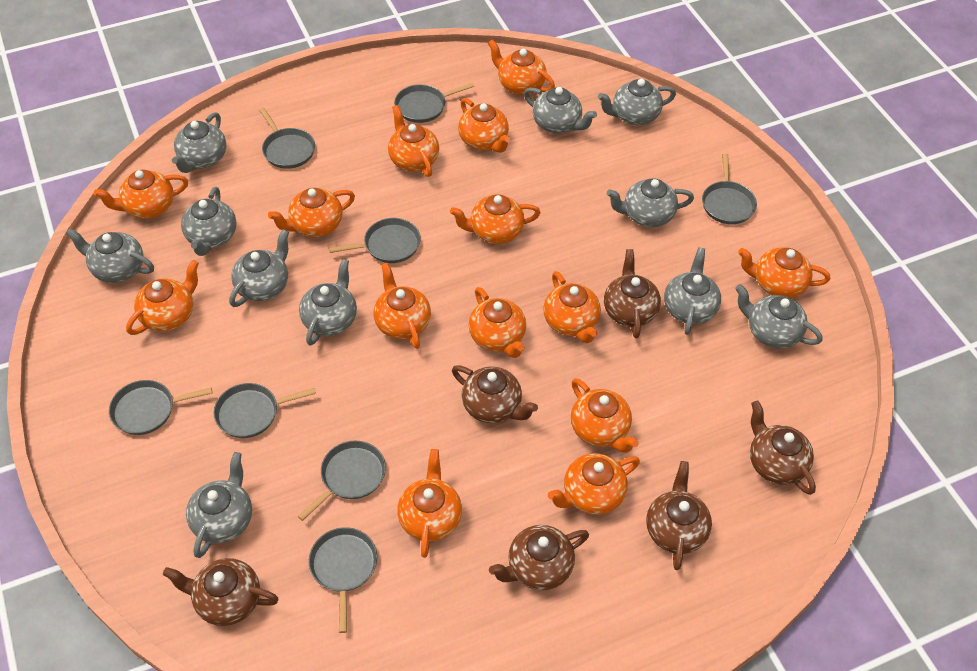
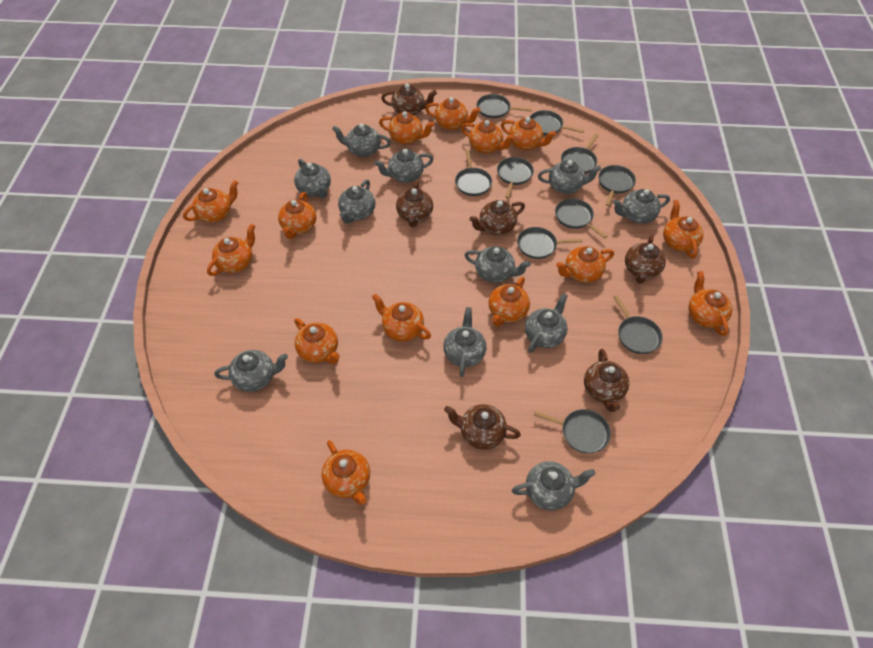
grey pan: 8 -> 10

